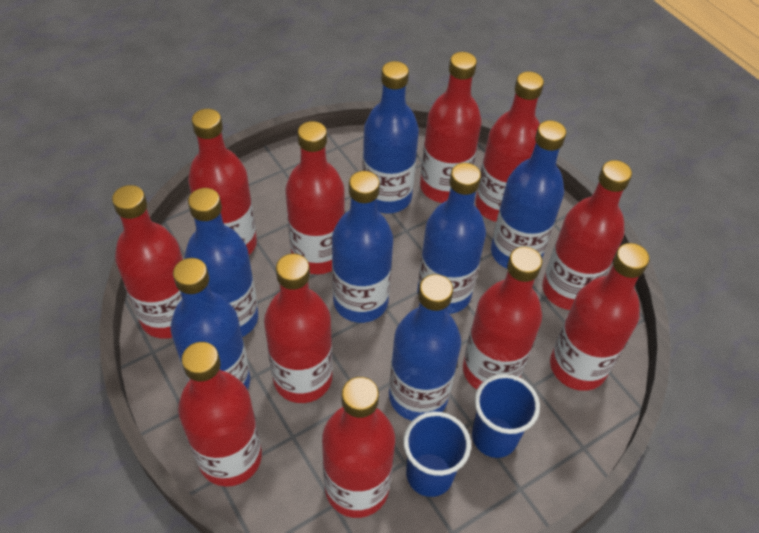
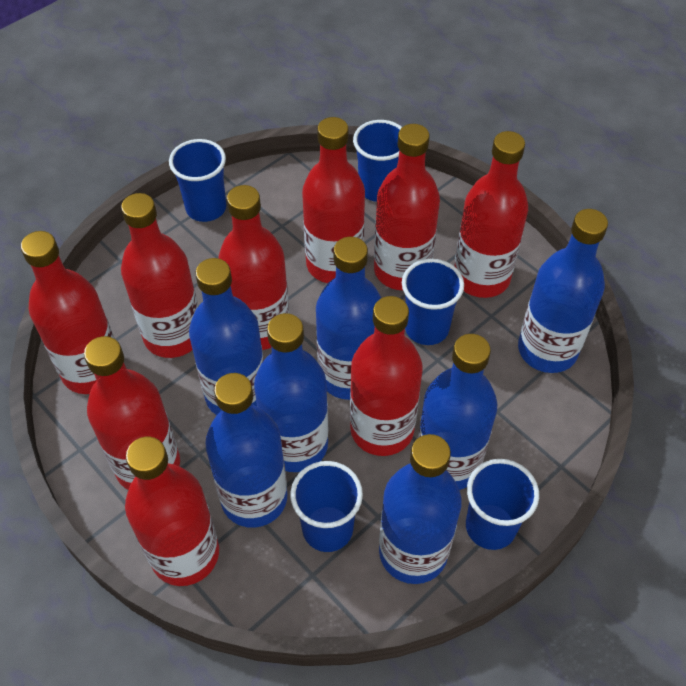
blue cup: 2 -> 5
red bottle: 11 -> 9

